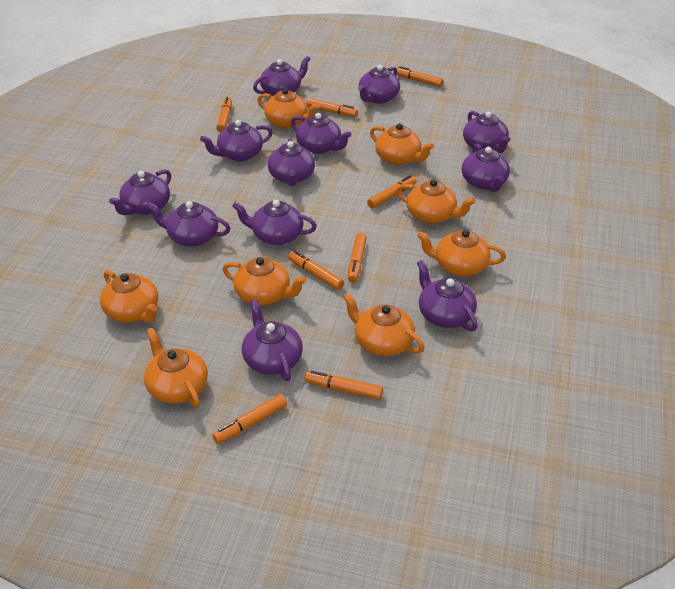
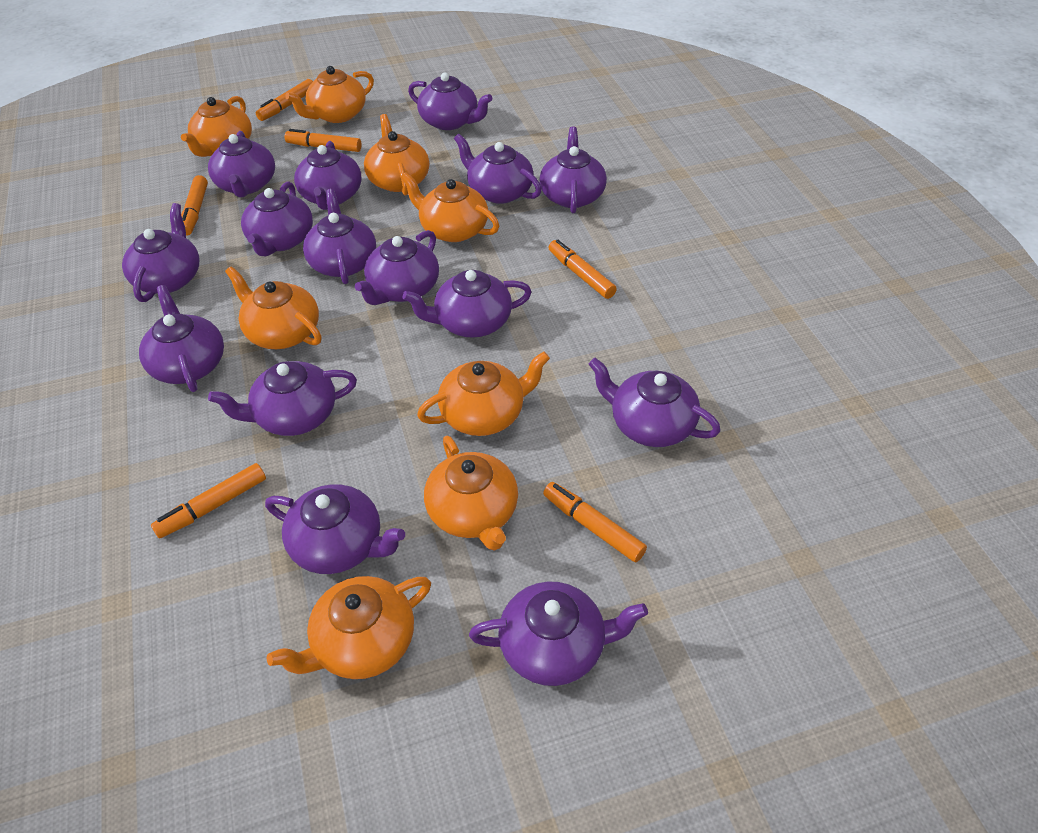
orange marker: 8 -> 6
purple teapot: 12 -> 15

